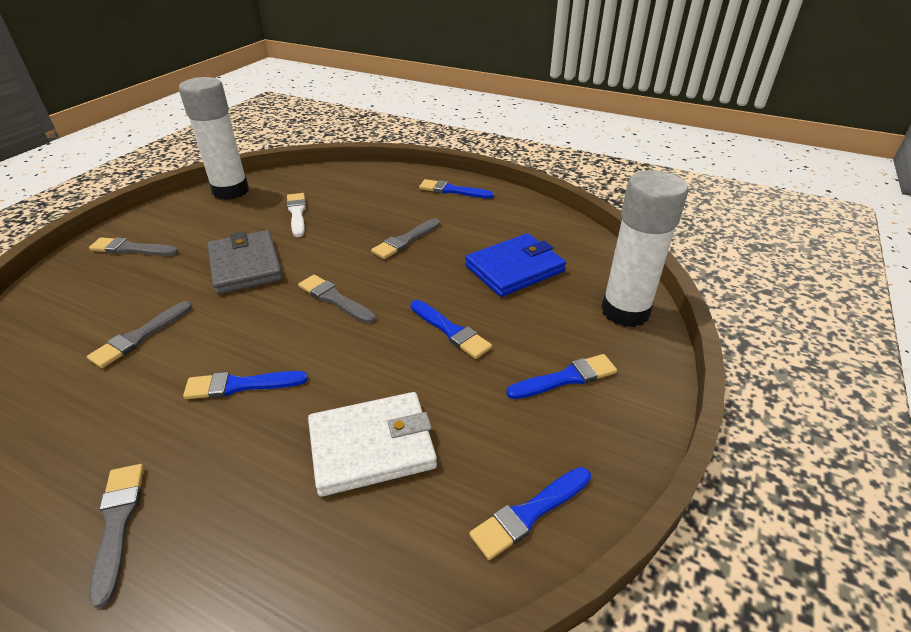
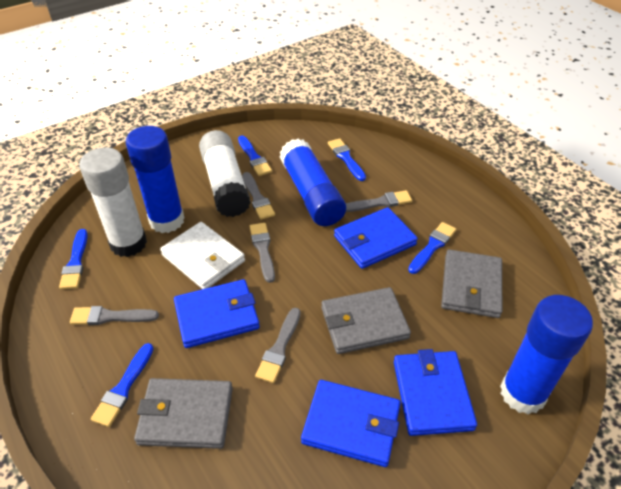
blue glue stick: 0 -> 3
blue wallet: 1 -> 4
grey wallet: 1 -> 3
white brush: 1 -> 0

